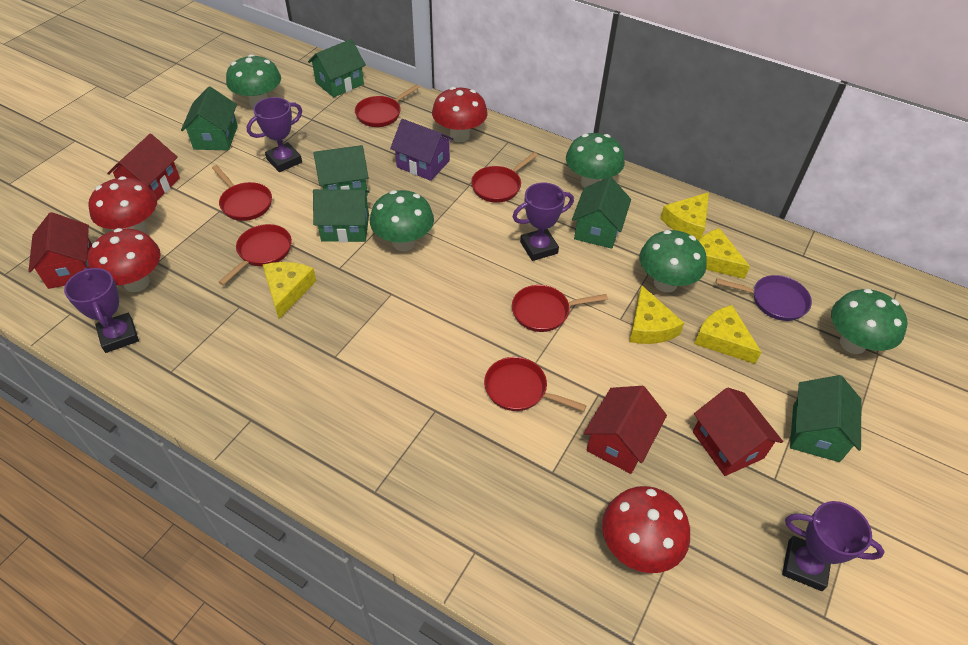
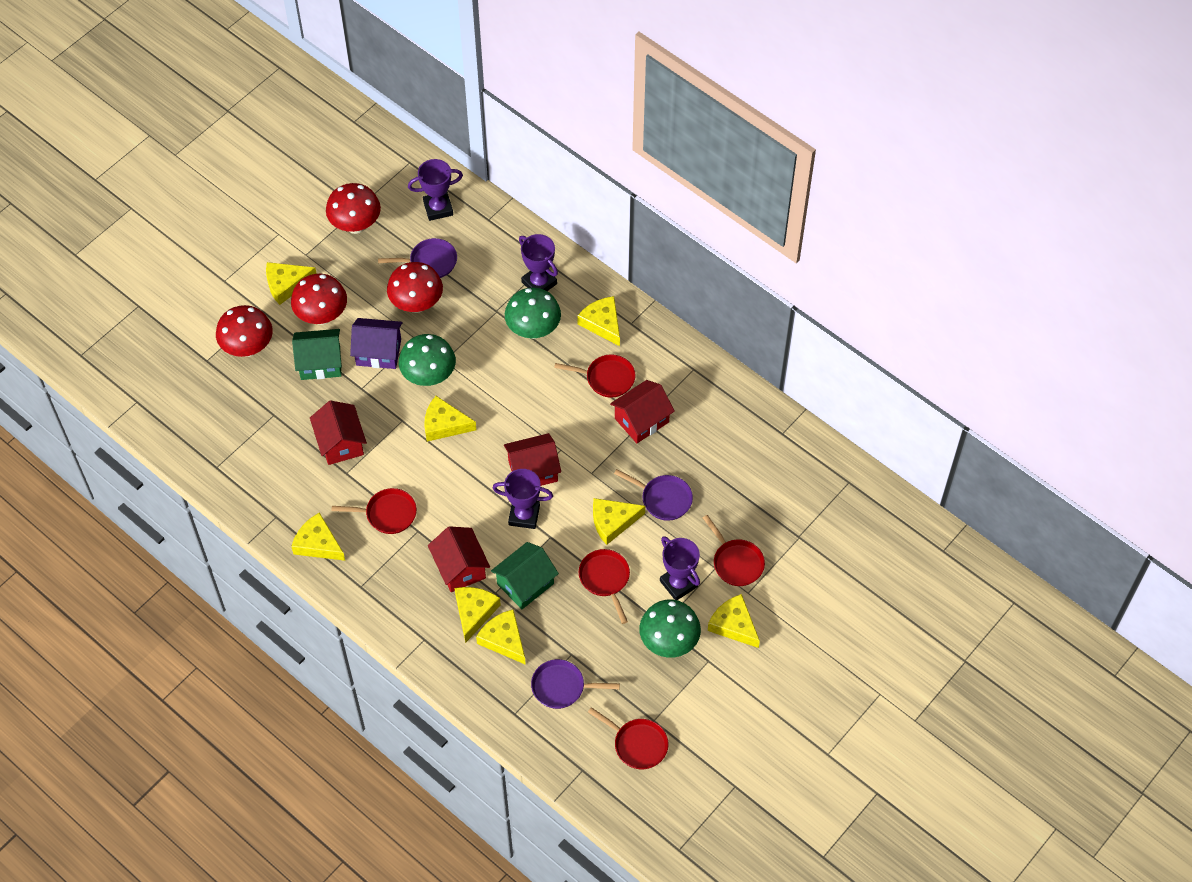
green house: 6 -> 2
green mushroom: 5 -> 3
purple pan: 1 -> 3
red pan: 6 -> 5
yellow cheese: 5 -> 8

